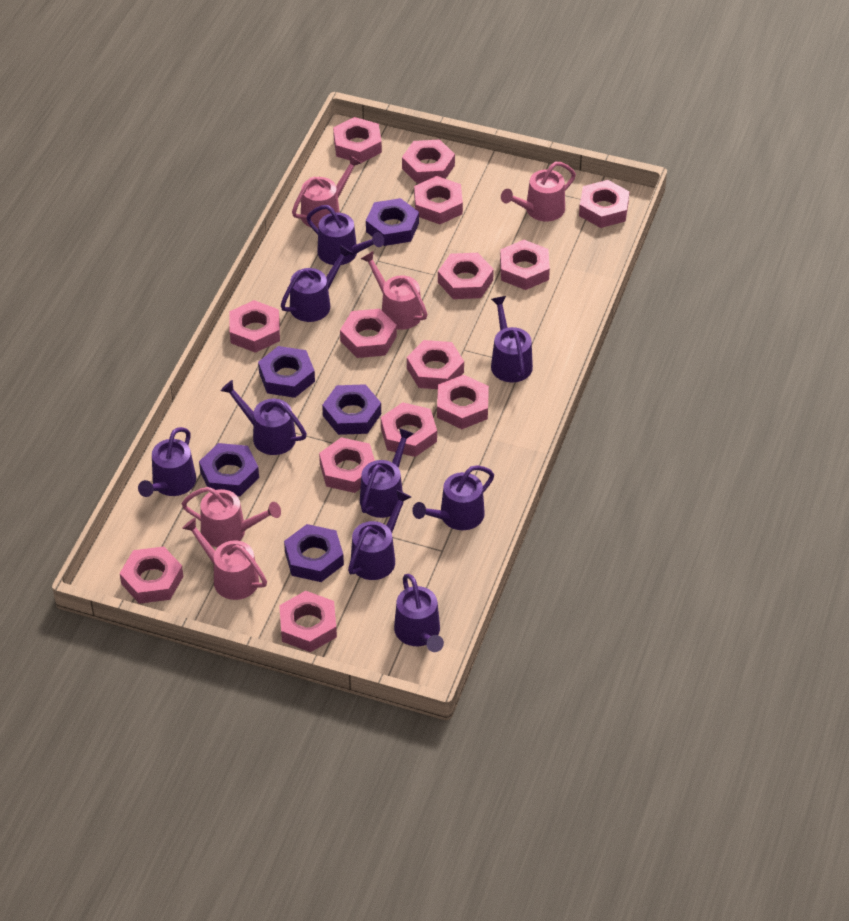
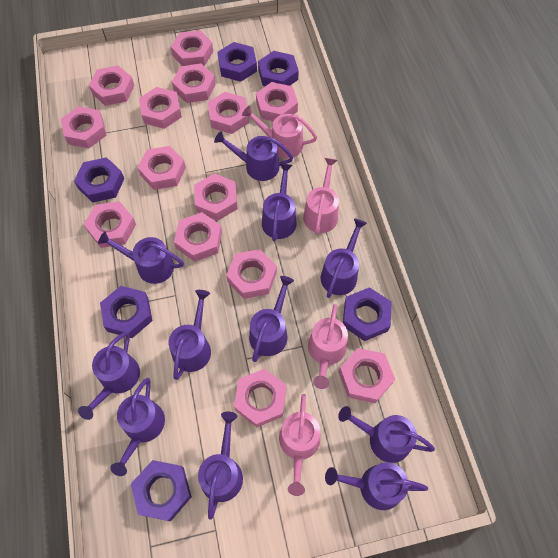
pink watering can: 5 -> 4
purple nut: 5 -> 6
purple watering can: 9 -> 11

